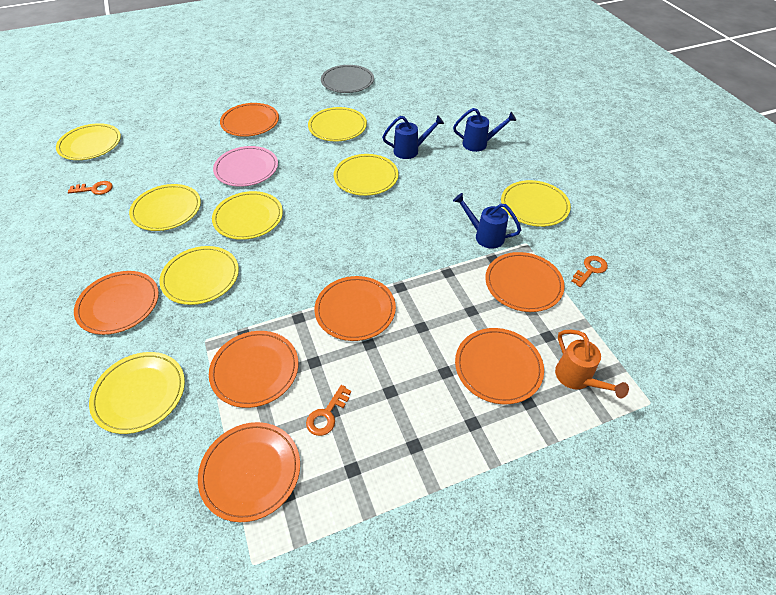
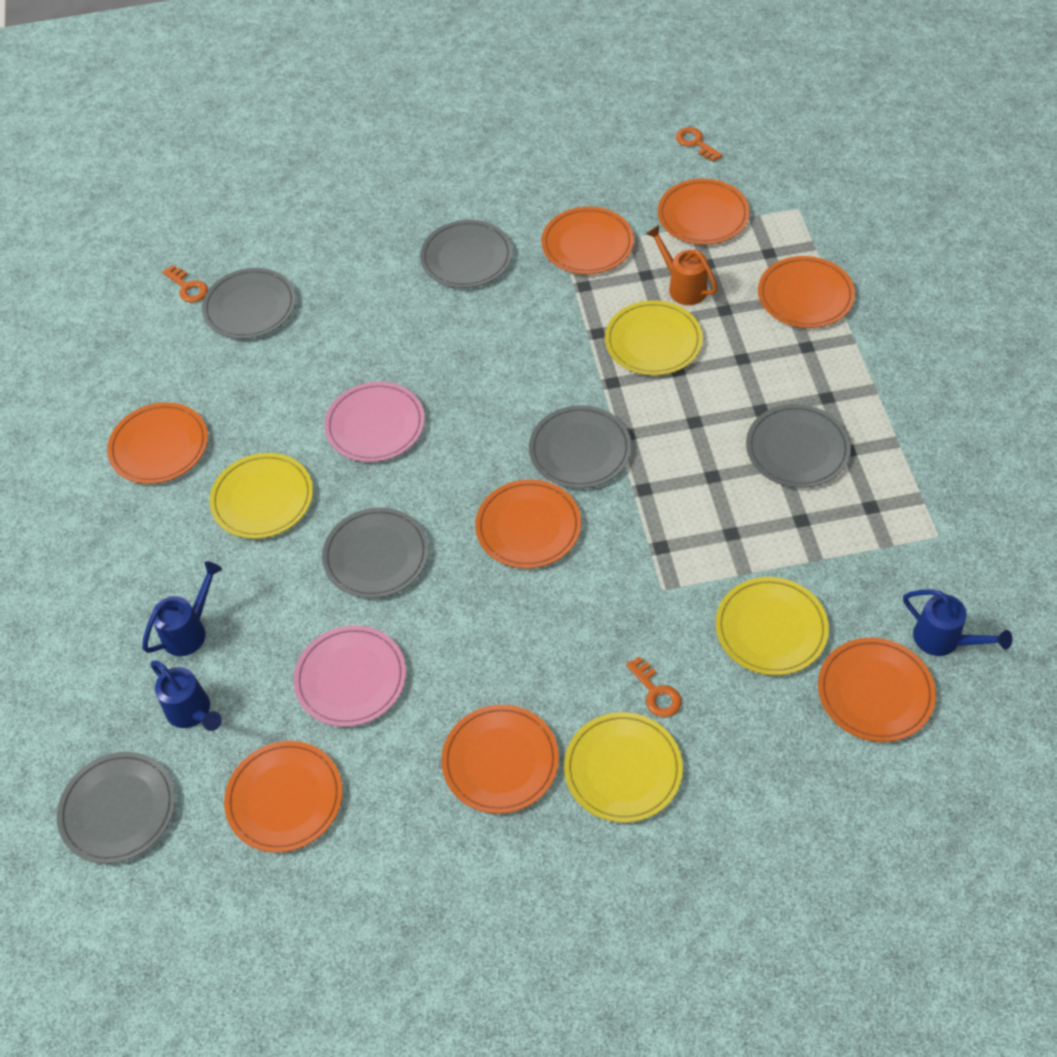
grey plate: 1 -> 6
orange plate: 7 -> 8
pink plate: 1 -> 2
yellow plate: 8 -> 4

